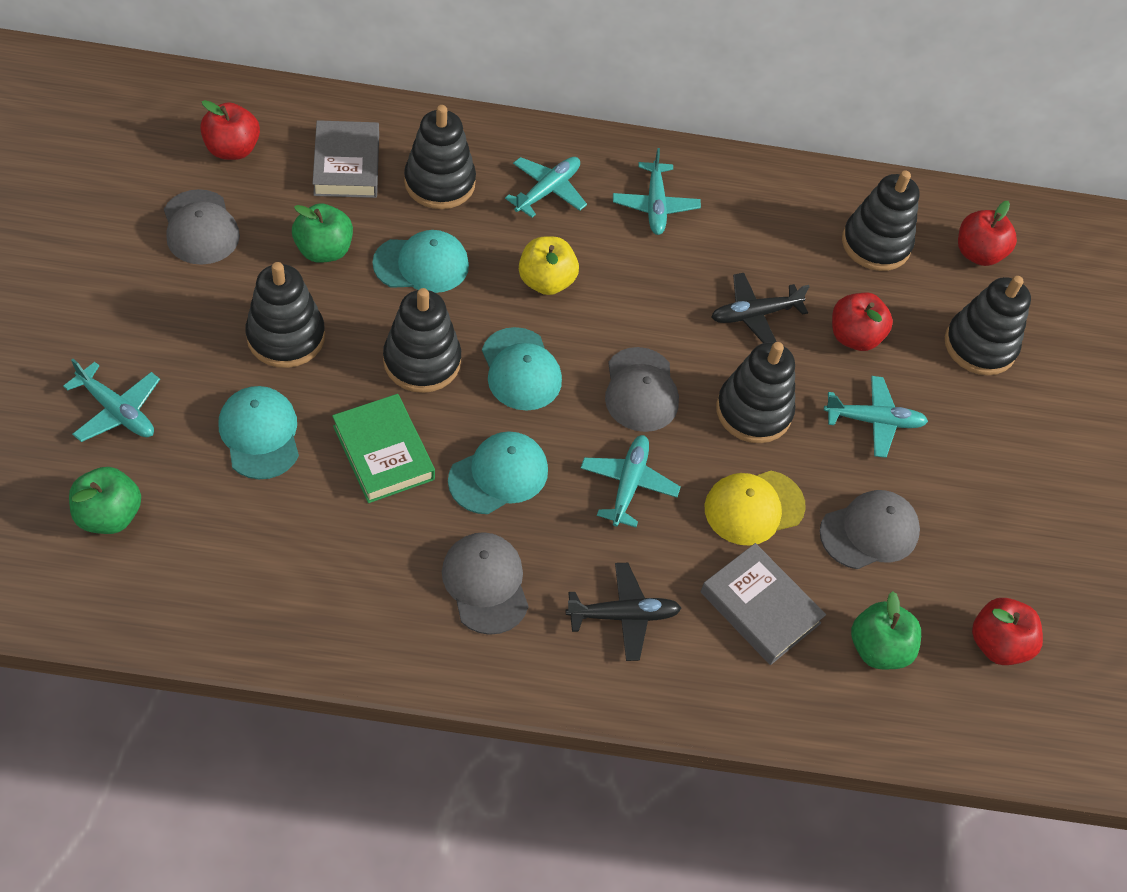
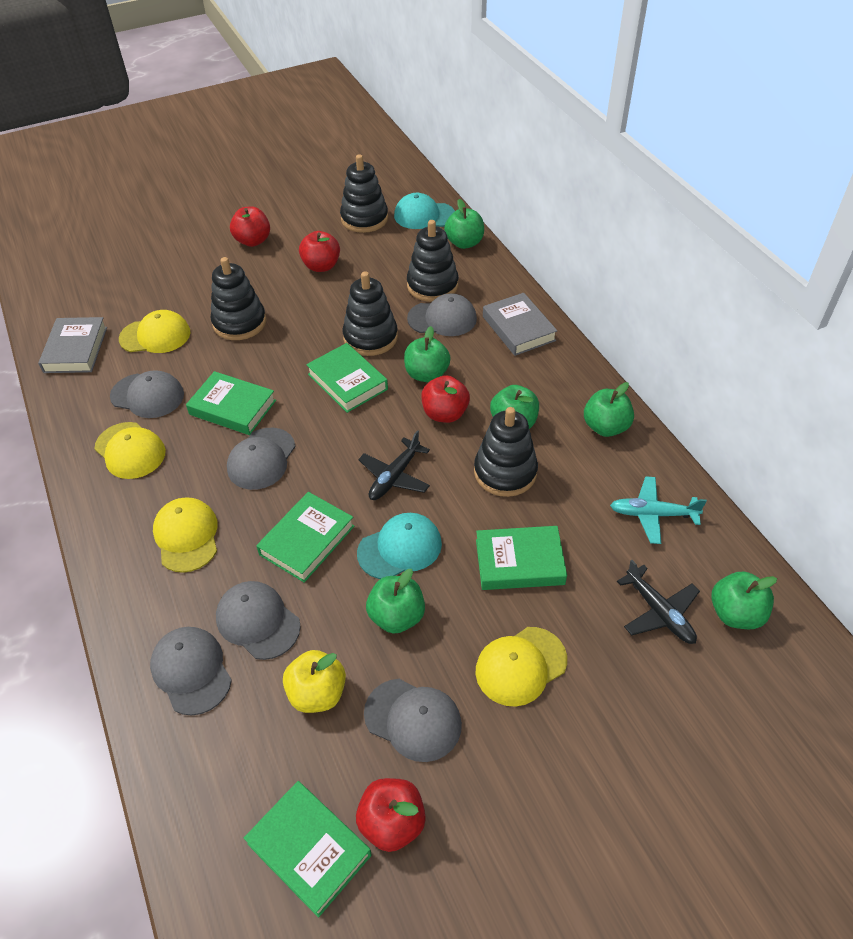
black stacking toy: 6 -> 5
green apple: 3 -> 6
green book: 1 -> 5
grey cap: 4 -> 6
turquoise cap: 4 -> 2
turquoise plane: 5 -> 1
yellow cap: 1 -> 4

